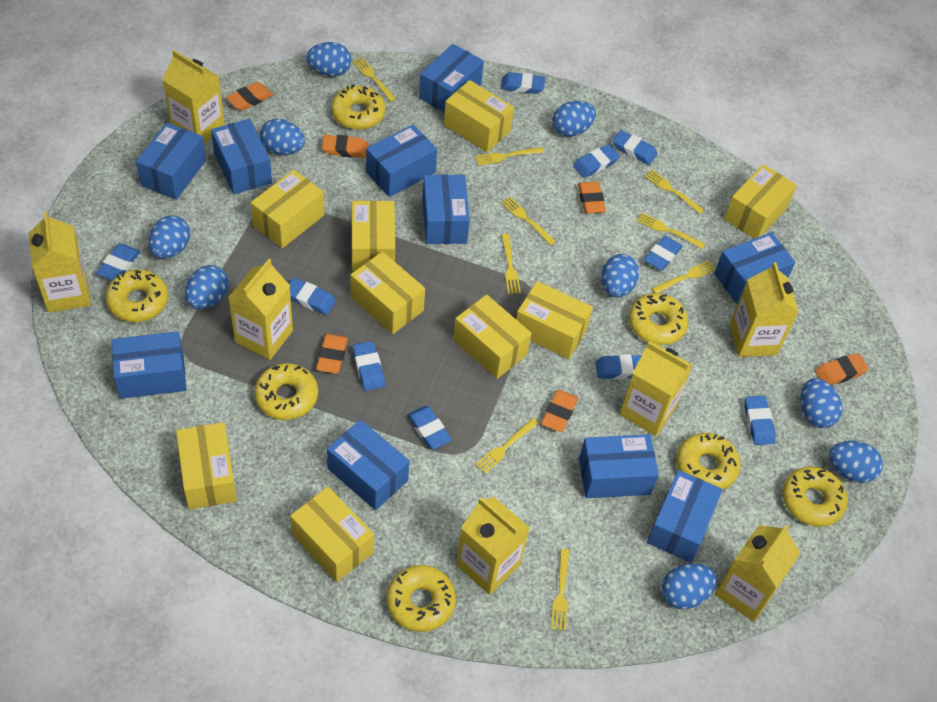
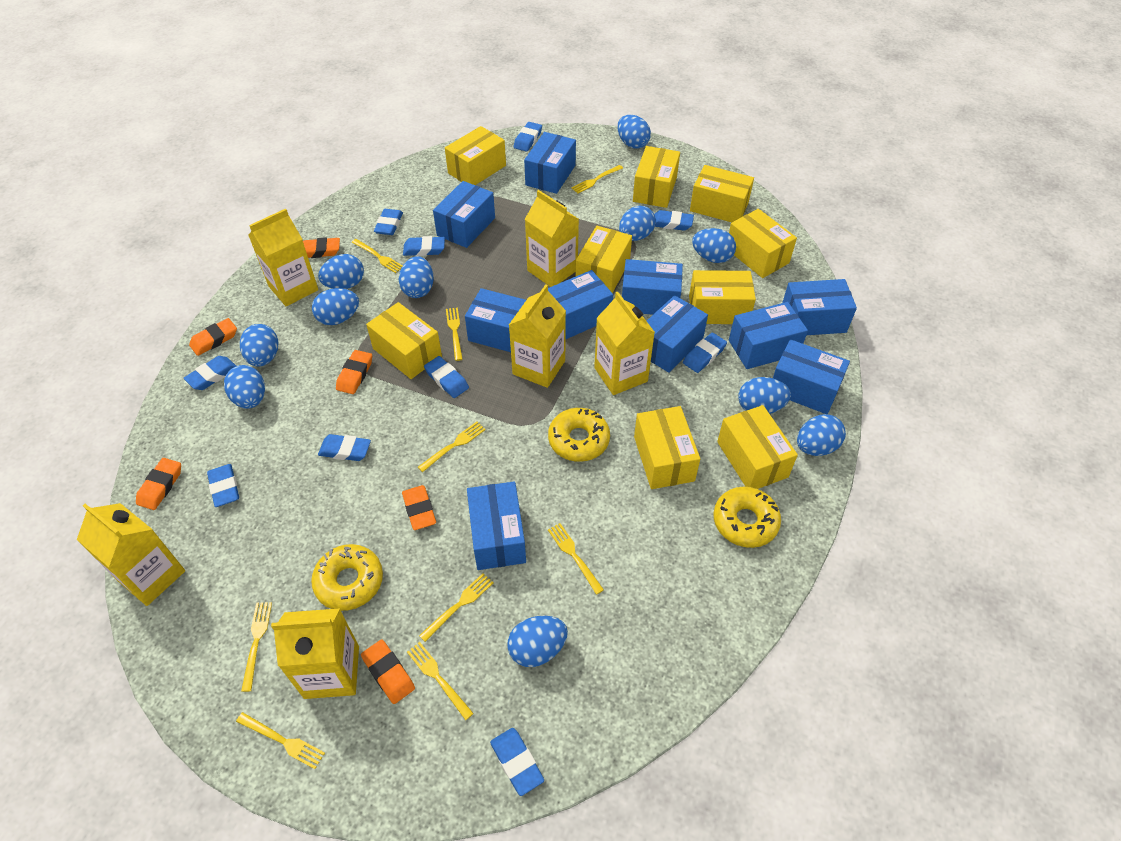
blue egg: 9 -> 11
yellow carton: 7 -> 6
yellow donut: 7 -> 3

